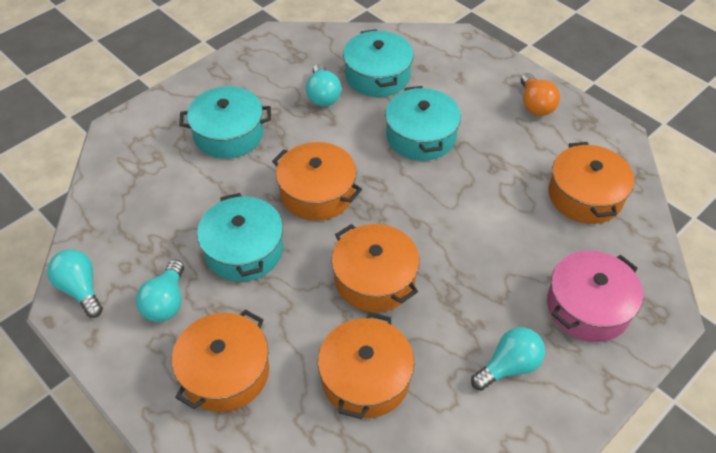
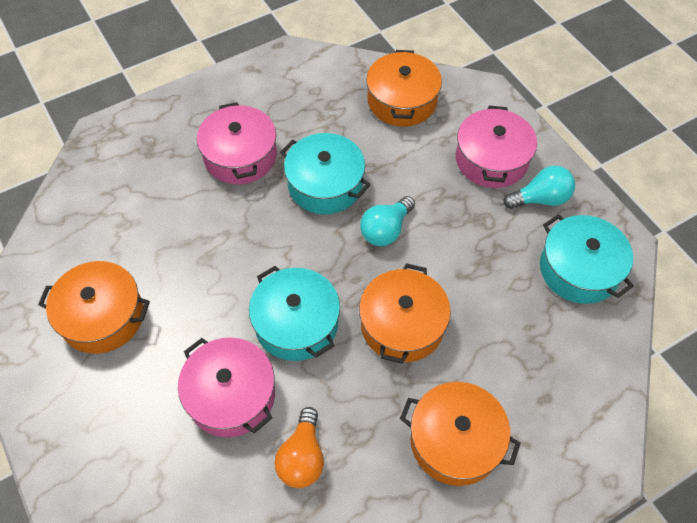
orange pot: 5 -> 4
pink pot: 1 -> 3
turquoise light bulb: 4 -> 2
turquoise pot: 4 -> 3

